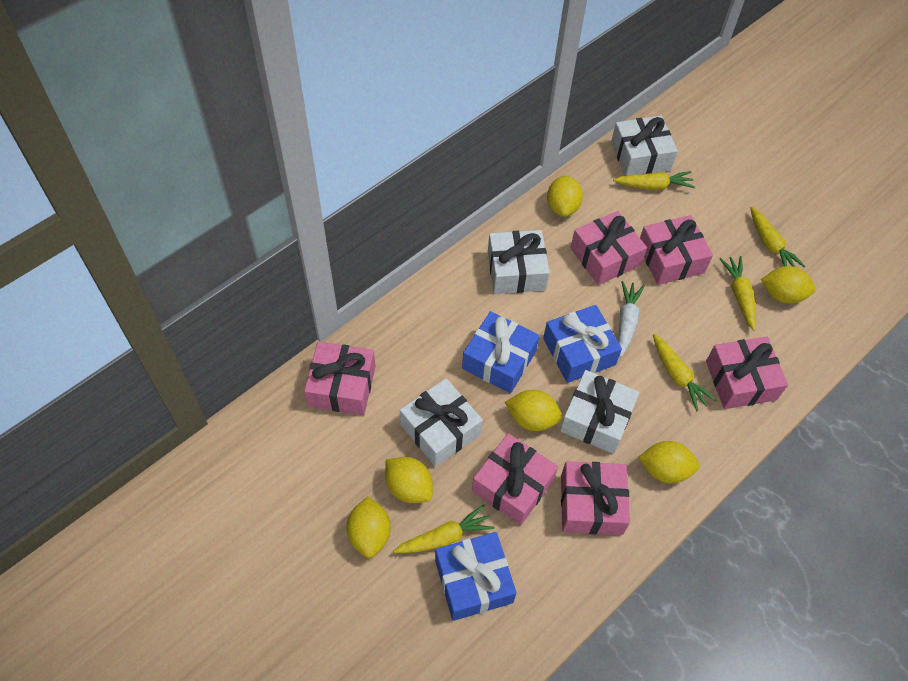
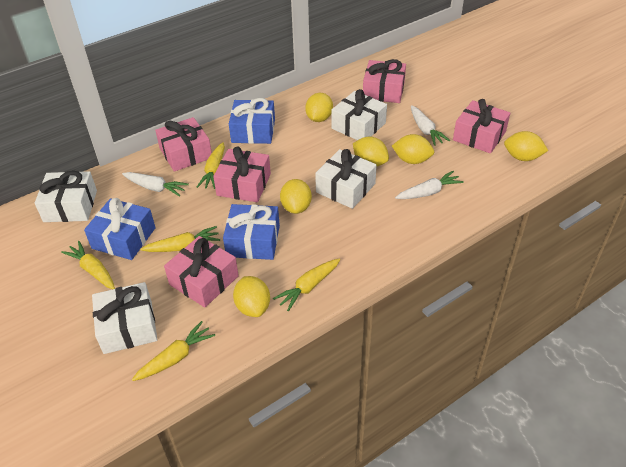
pink gift: 6 -> 5
white carrot: 1 -> 3

